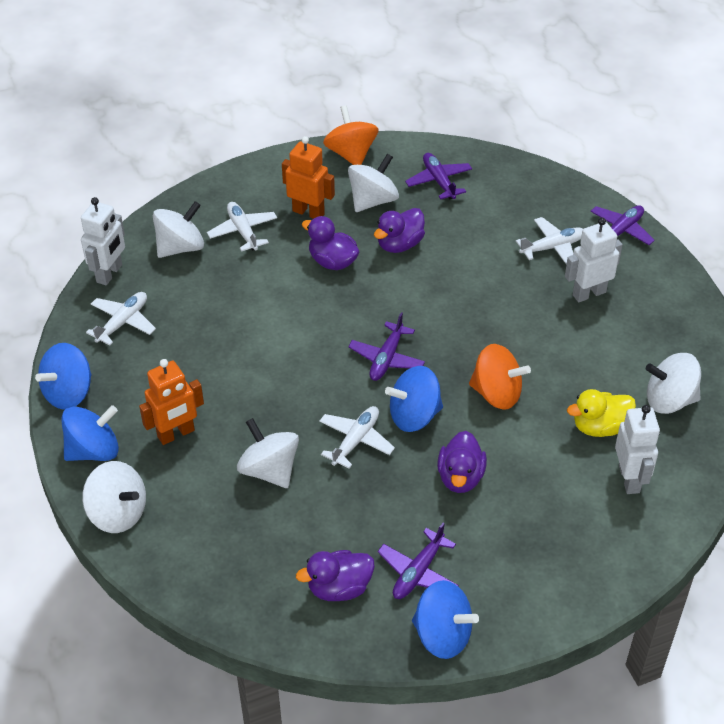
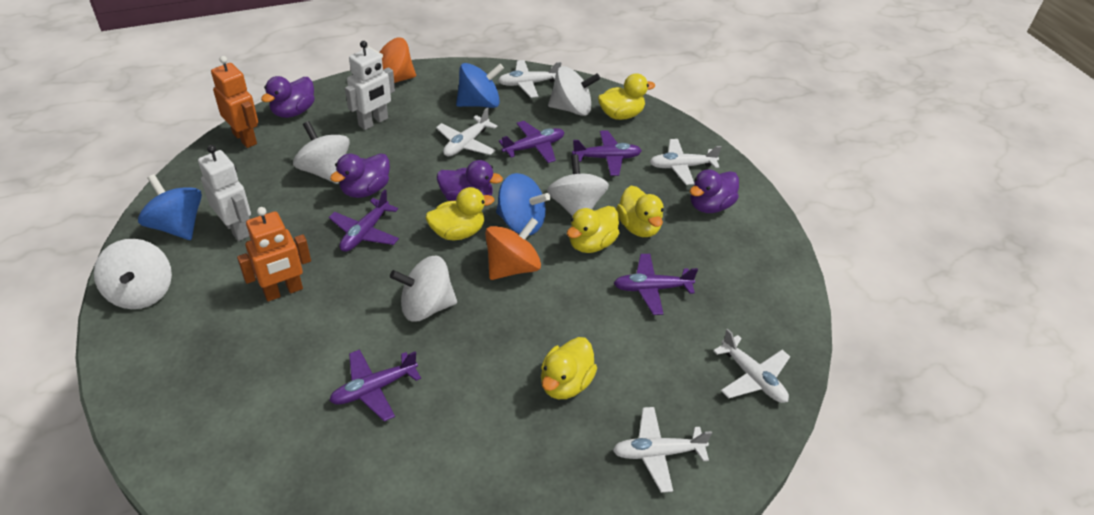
blue spinning top: 4 -> 3
purple plane: 4 -> 5
white plane: 4 -> 5
white robot: 3 -> 2
yellow duck: 1 -> 5

